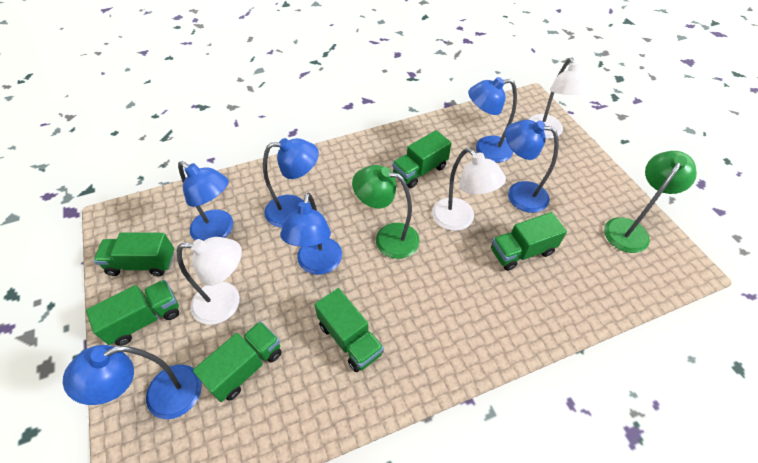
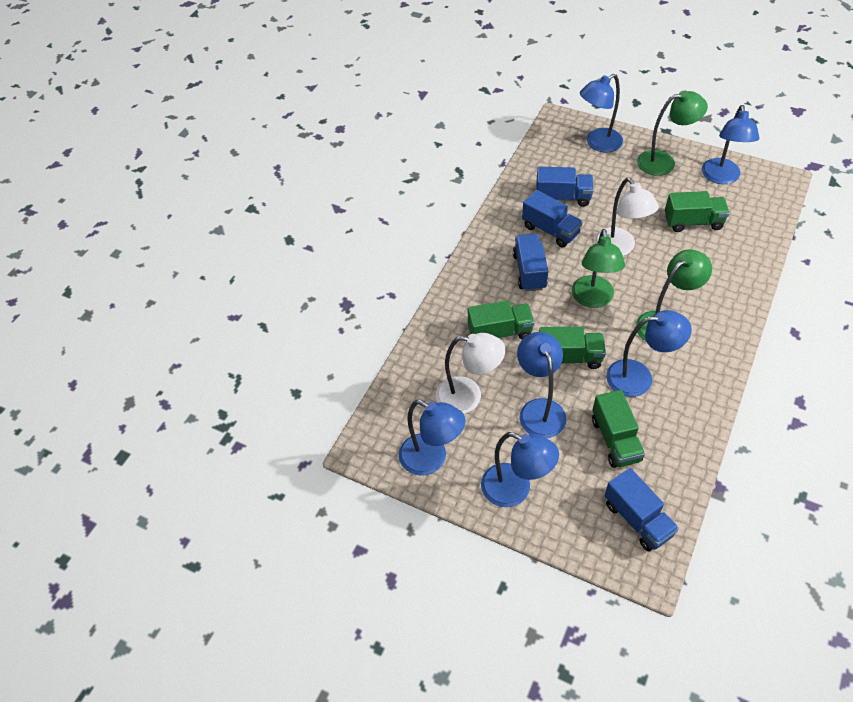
blue truck: 0 -> 4
green lamp: 2 -> 3
green truck: 6 -> 4
white lamp: 3 -> 2

